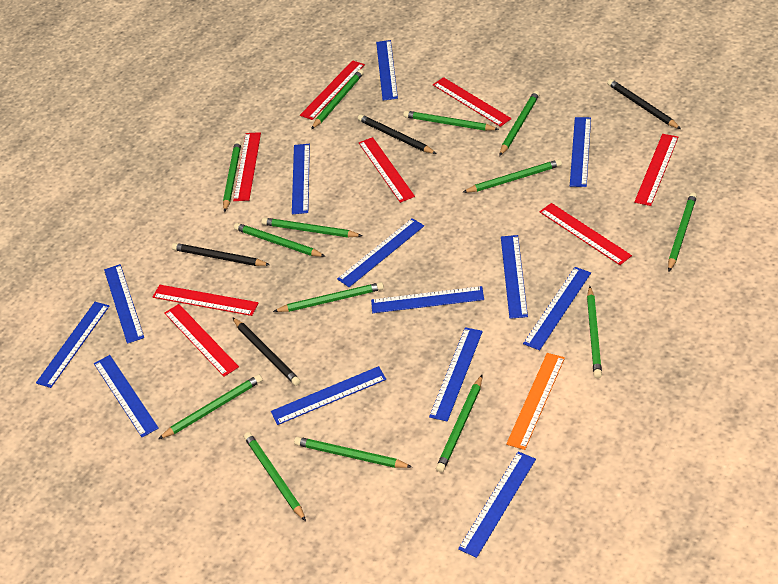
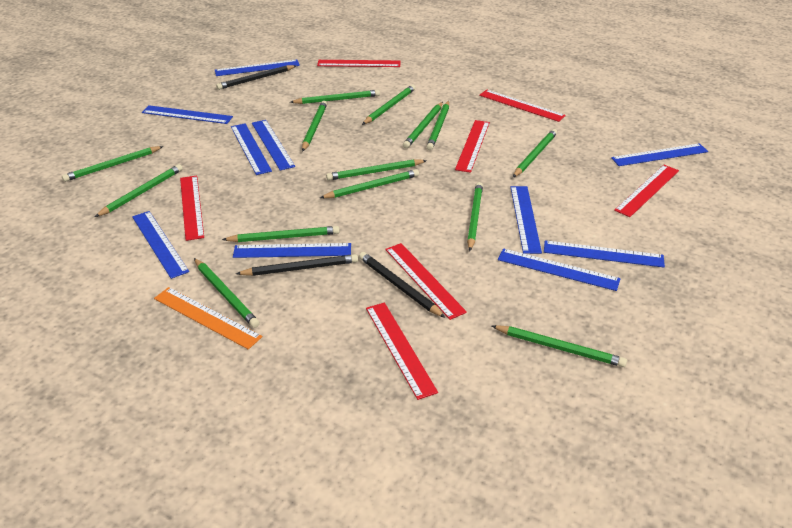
black pencil: 4 -> 3
blue ruler: 13 -> 10
red ruler: 8 -> 7

